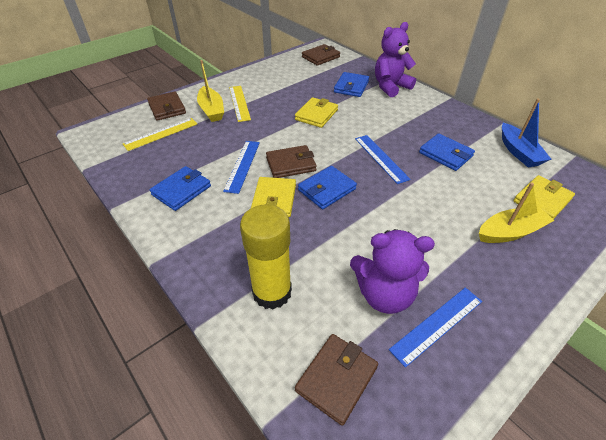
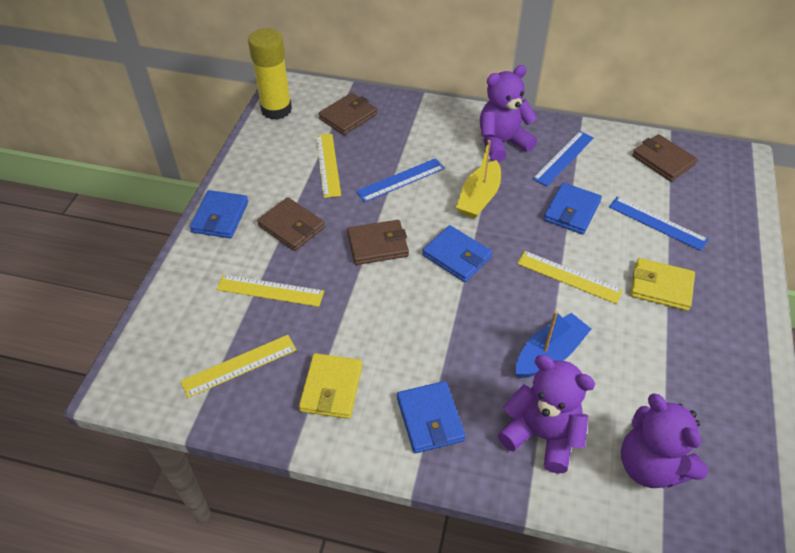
purple teddy bear: 2 -> 3
yellow boat: 2 -> 1
yellow ruler: 2 -> 4
yellow wallet: 3 -> 2

